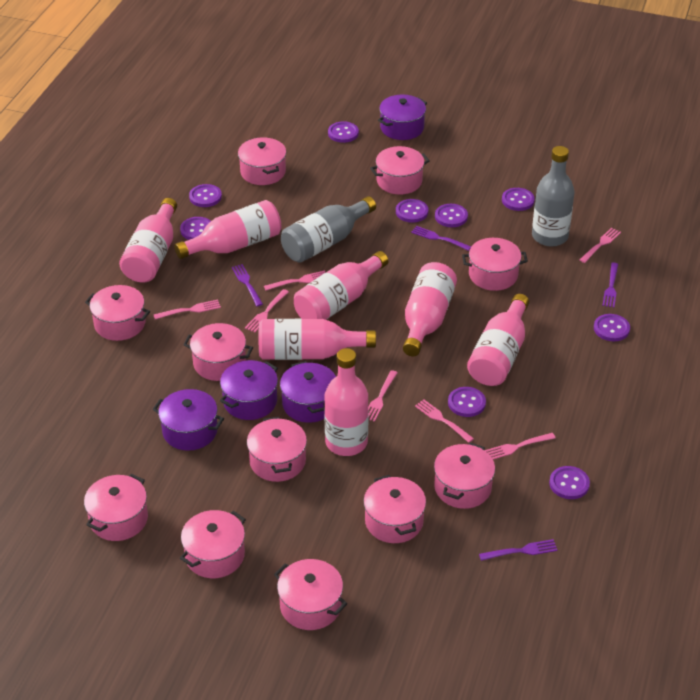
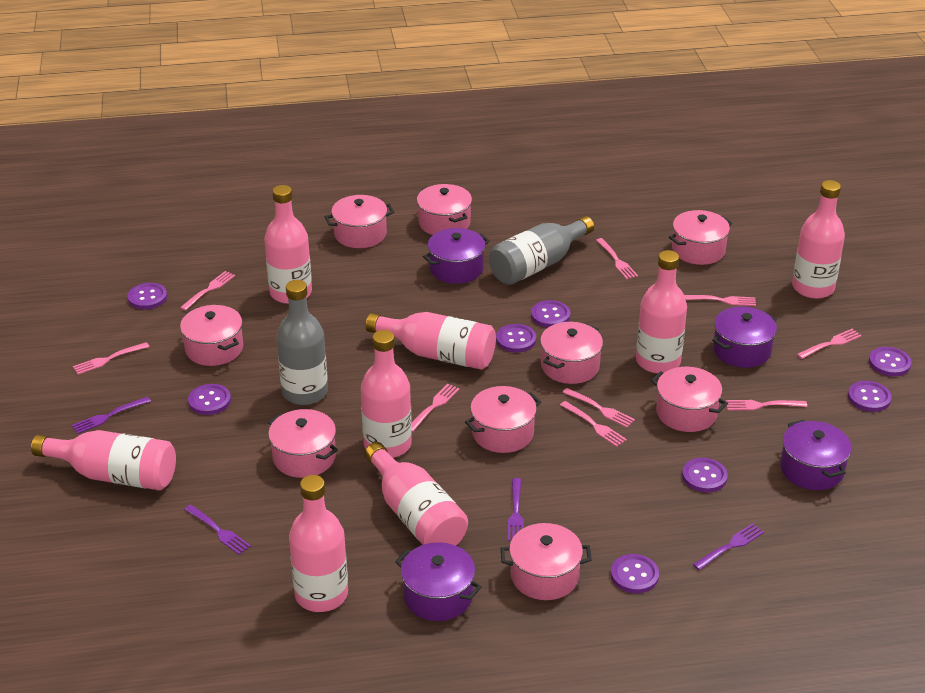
pink bottle: 7 -> 8
pink fork: 7 -> 9
pink pot: 11 -> 9
purple button: 9 -> 8

